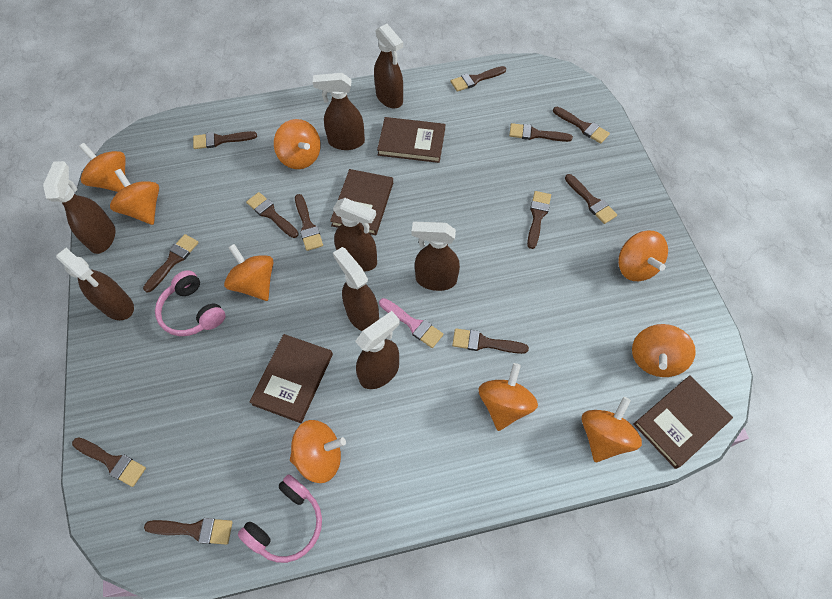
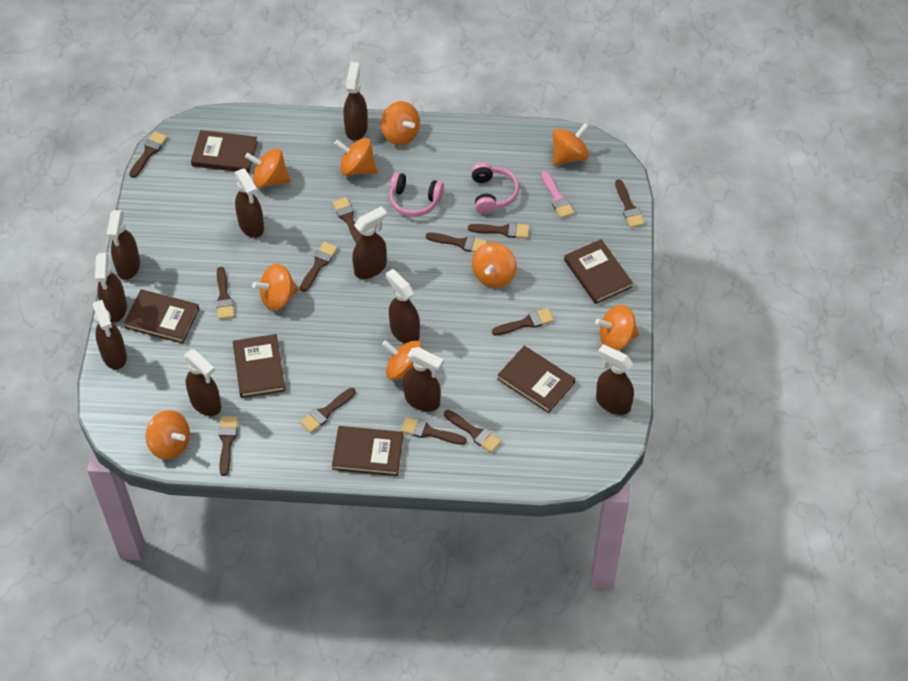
brown book: 4 -> 6
brown spray bottle: 8 -> 10

